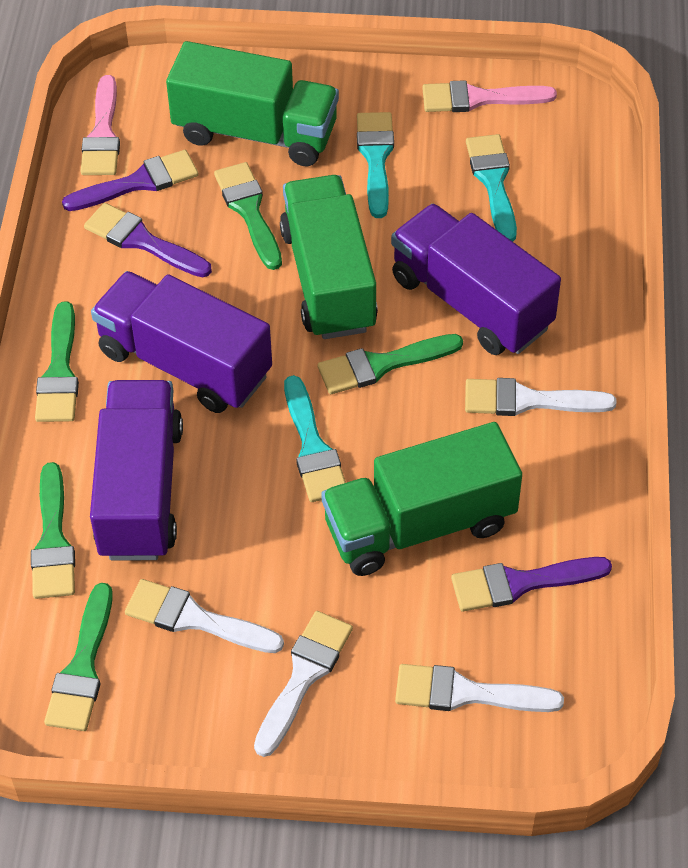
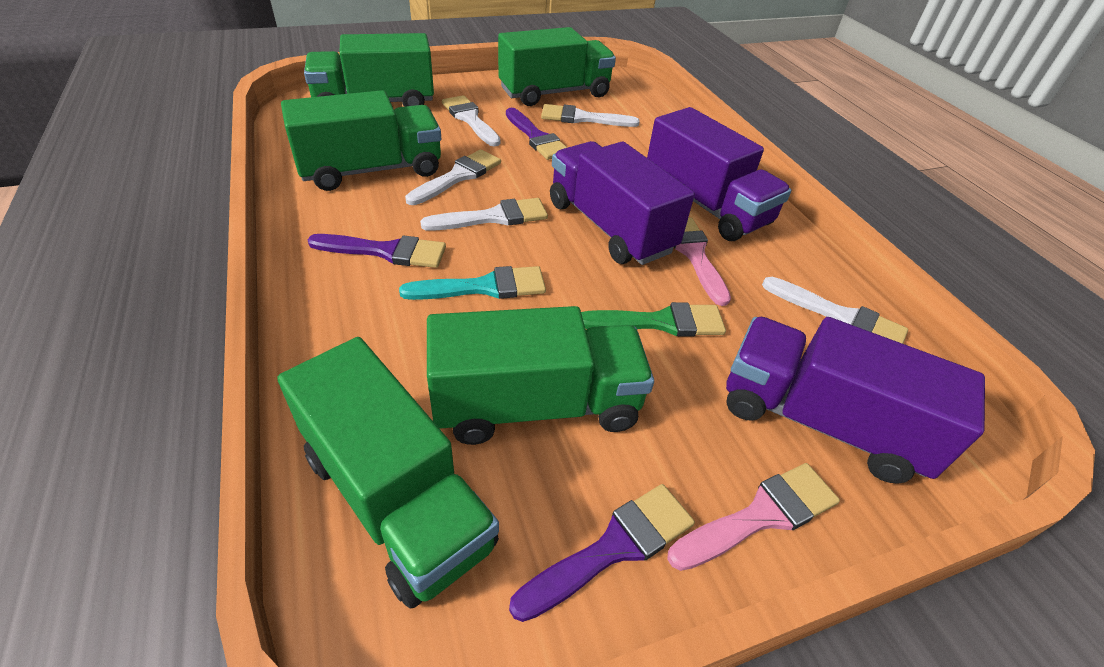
green brush: 5 -> 1
green truck: 3 -> 5
turquoise brush: 3 -> 1
white brush: 4 -> 5

